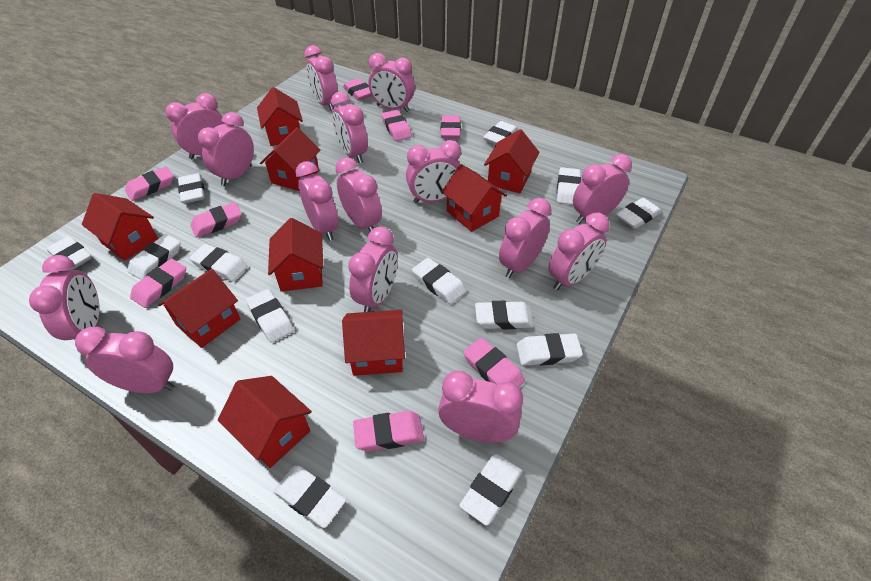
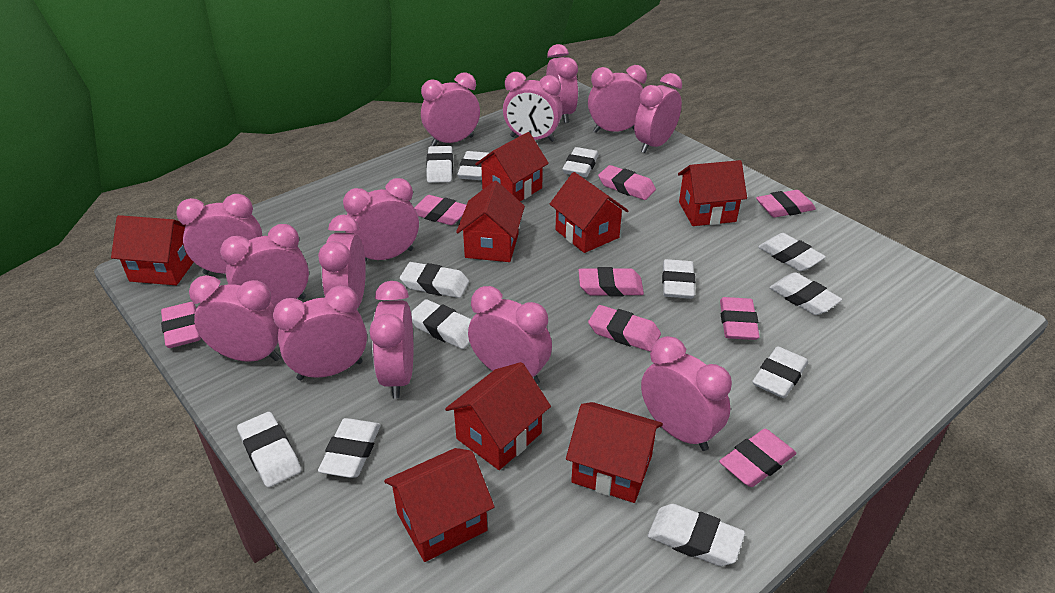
pink clock: 15 -> 14
red house: 9 -> 8
white eraser: 13 -> 12

